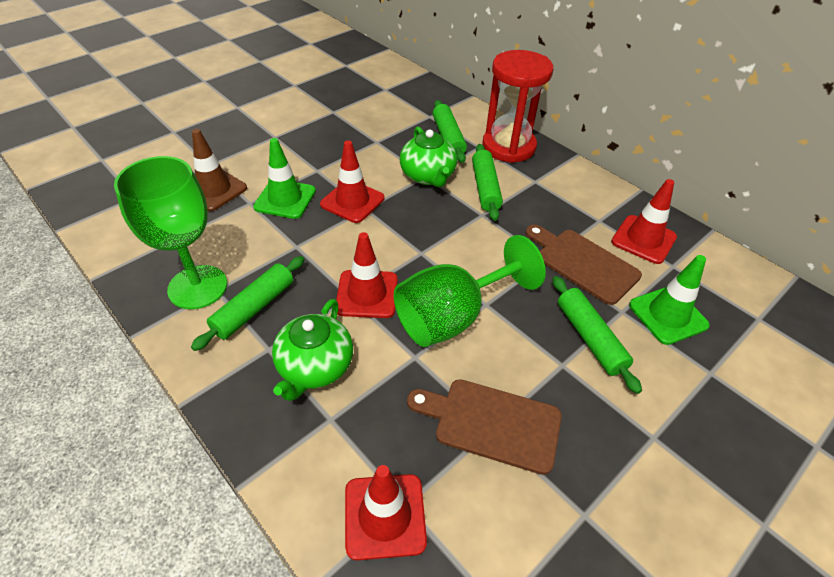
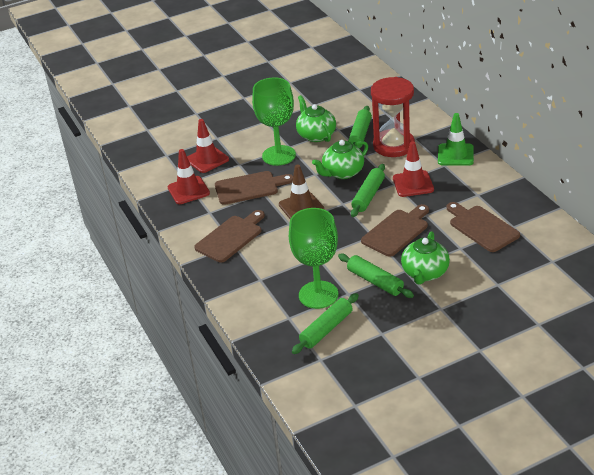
brown cutting board: 2 -> 4
green teapot: 2 -> 3
green traffic cone: 2 -> 1
red traffic cone: 4 -> 3

